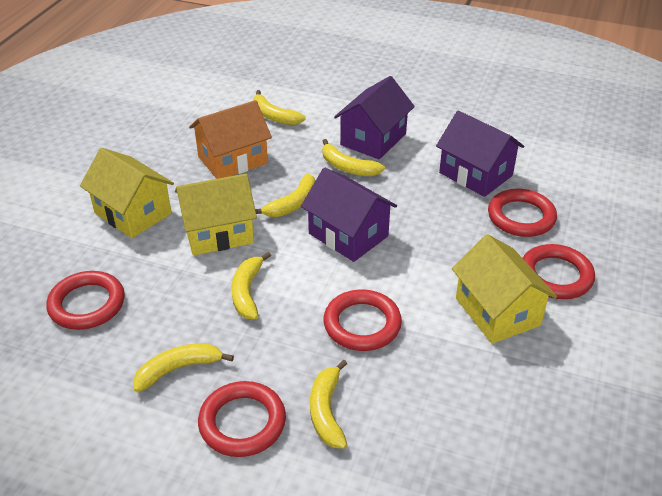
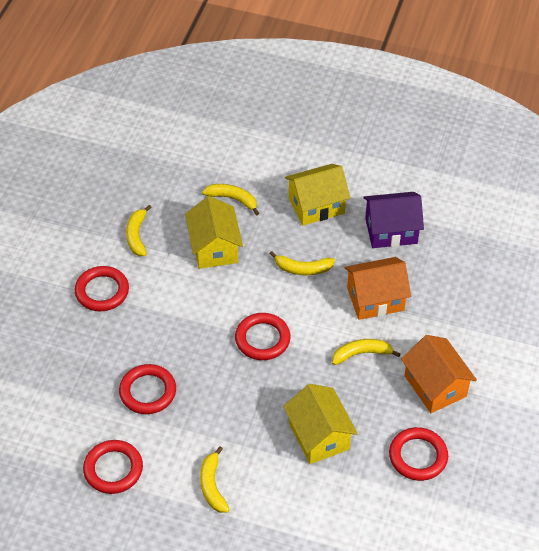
orange house: 1 -> 2
purple house: 3 -> 1
yellow banana: 6 -> 5

